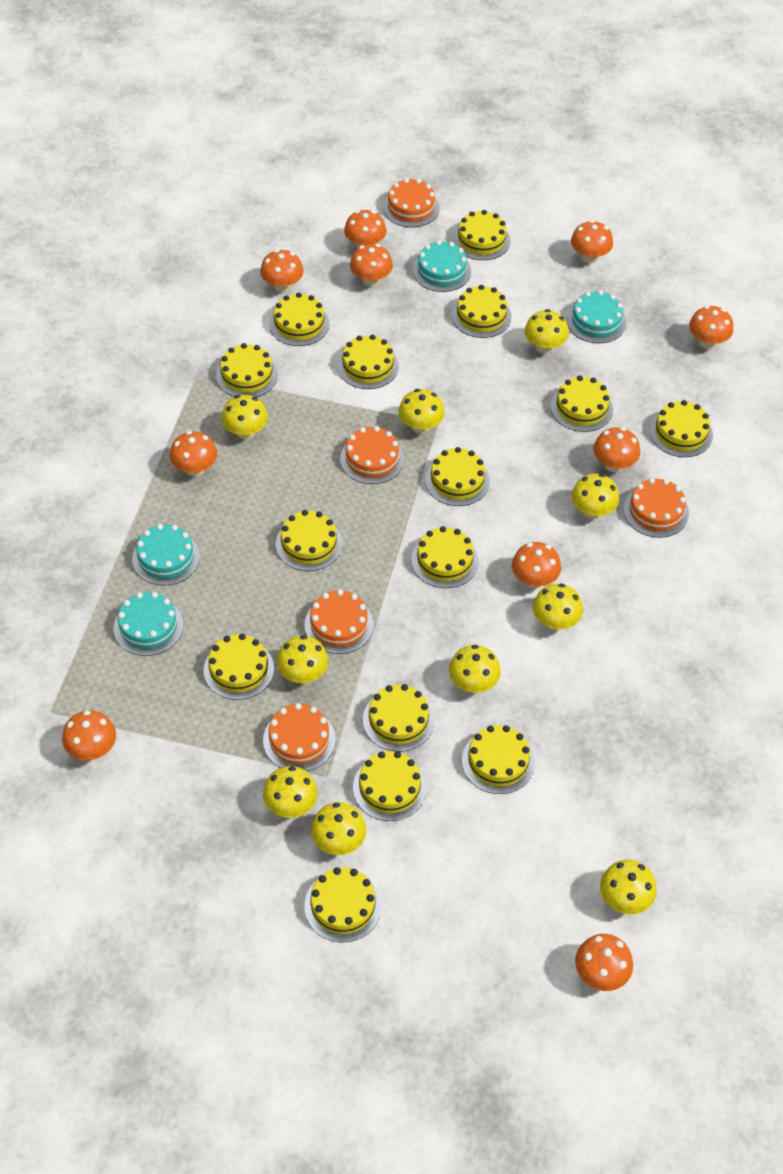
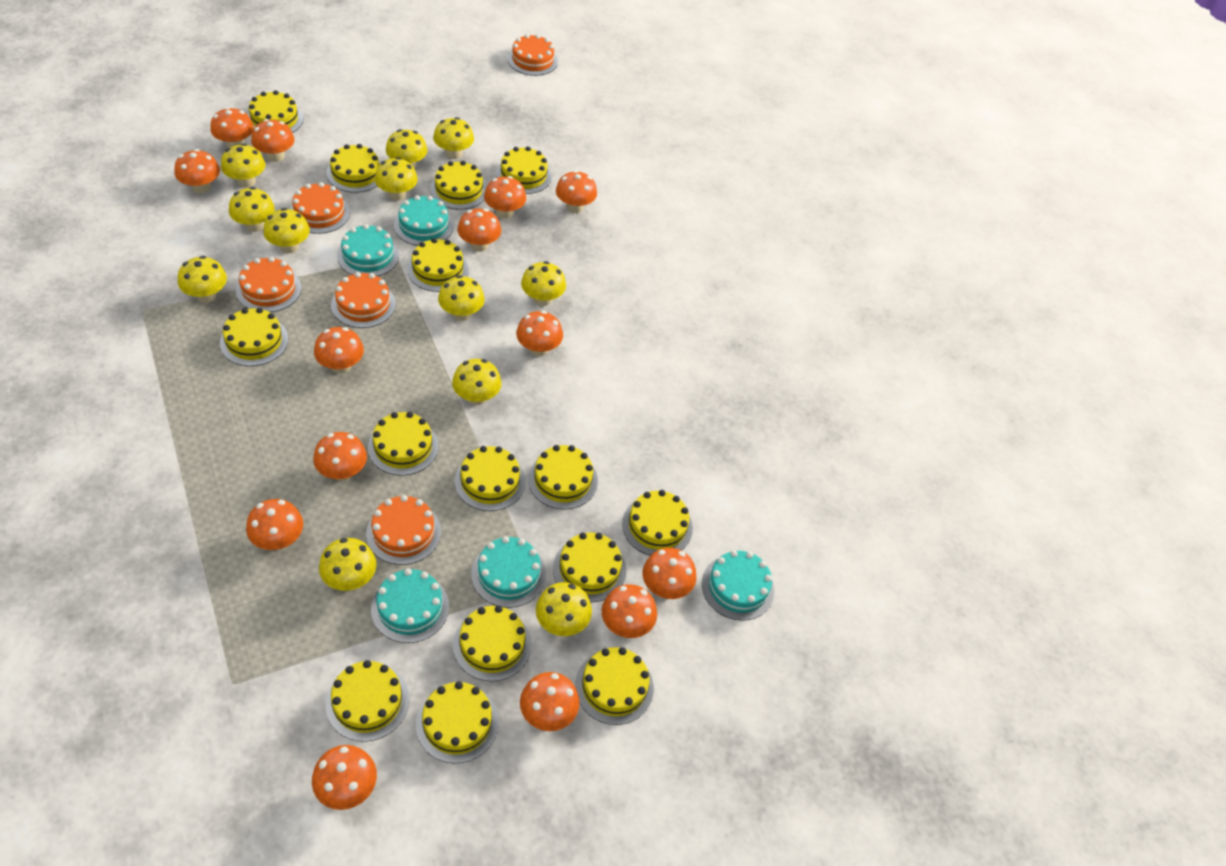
orange mushroom: 10 -> 14
turquoise cake: 4 -> 5
yellow mushroom: 10 -> 12

